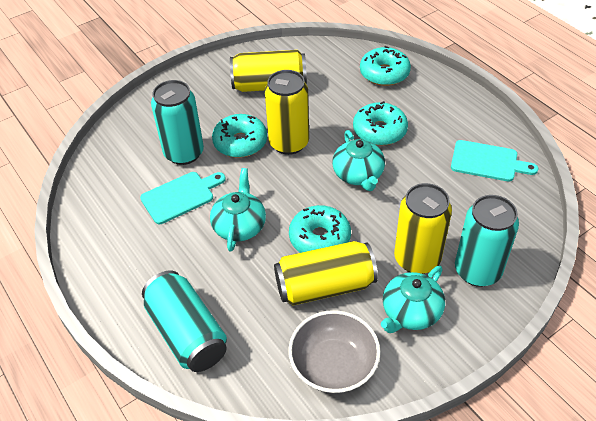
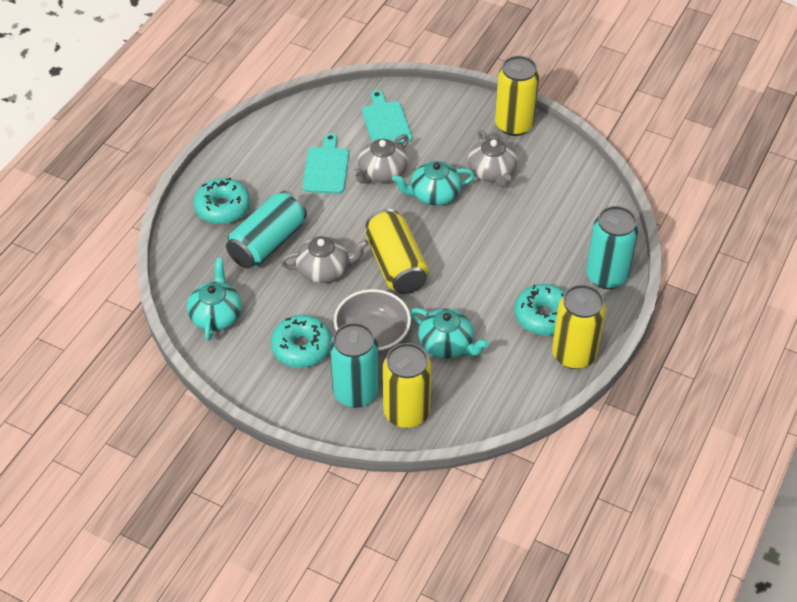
grey teapot: 0 -> 3
turquoise donut: 4 -> 3

